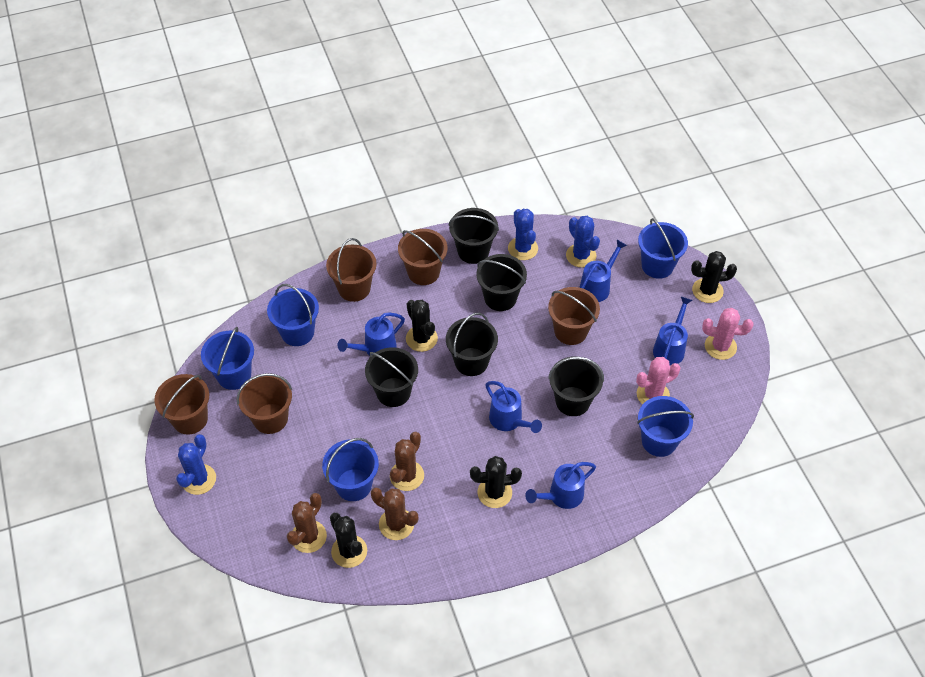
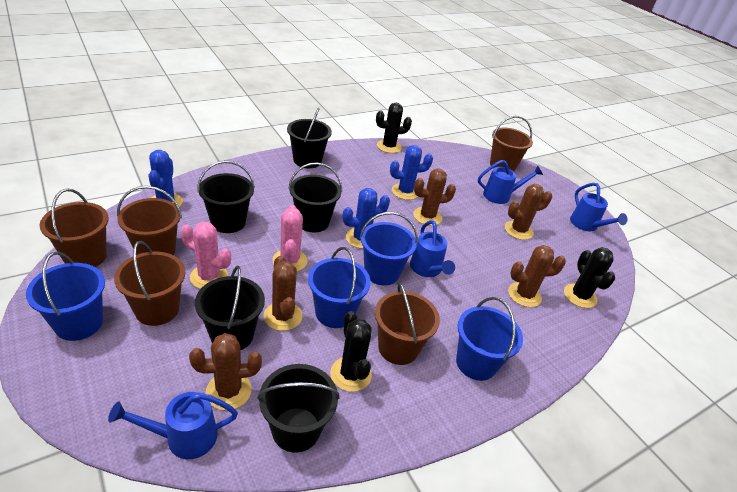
black cactus: 4 -> 3
blue bucket: 5 -> 4
blue watering can: 5 -> 4
brown cactus: 3 -> 5

